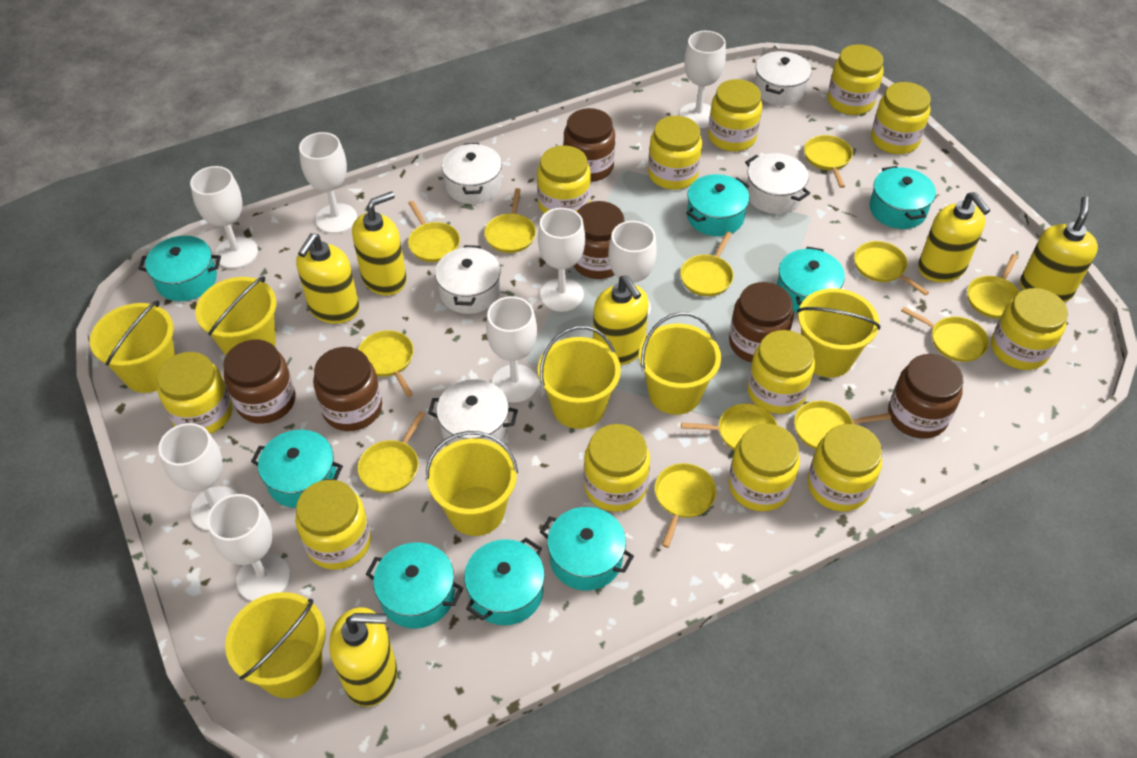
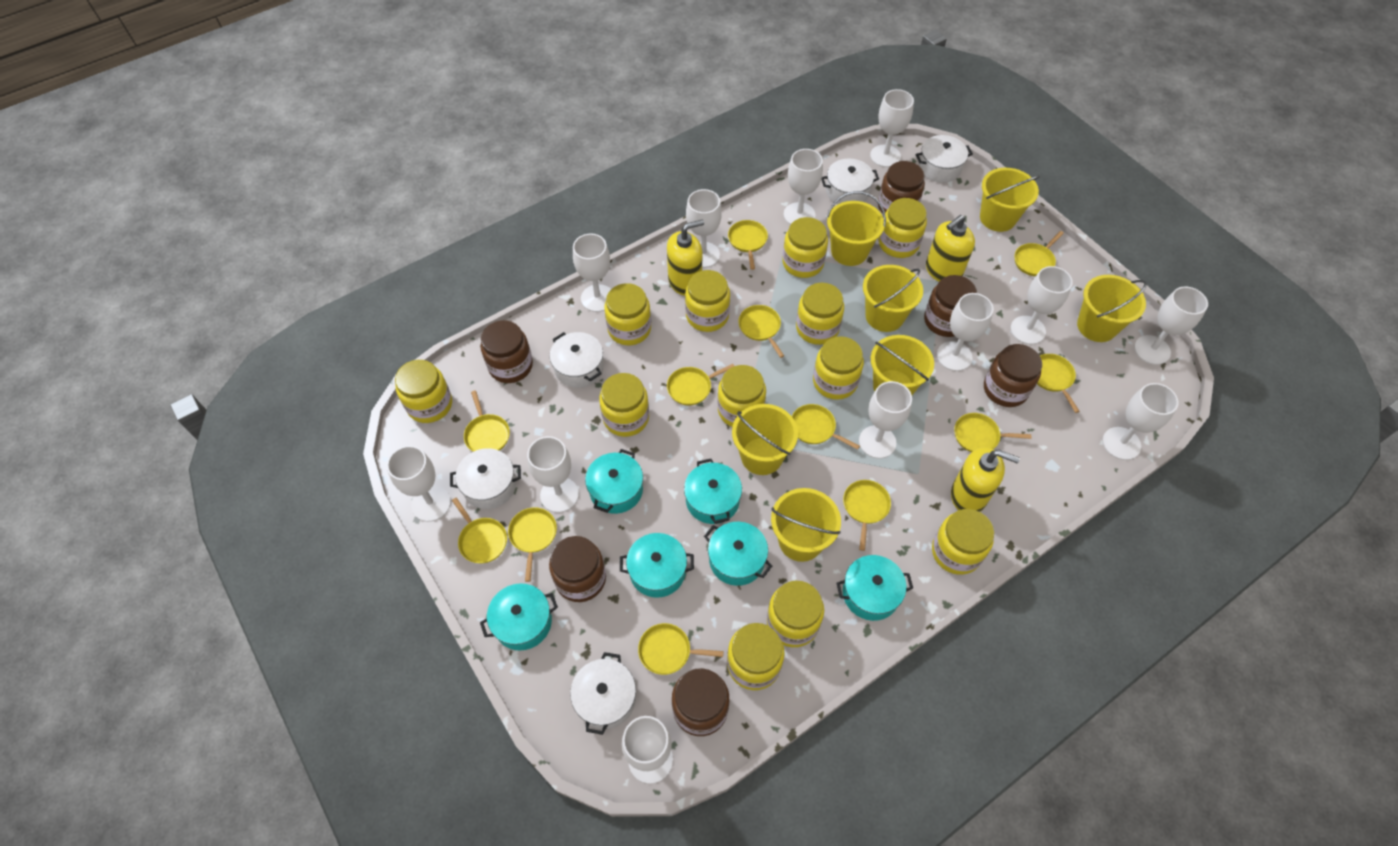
turquoise pot: 8 -> 6
white goblet: 8 -> 12
yellow soap dispenser: 6 -> 3

